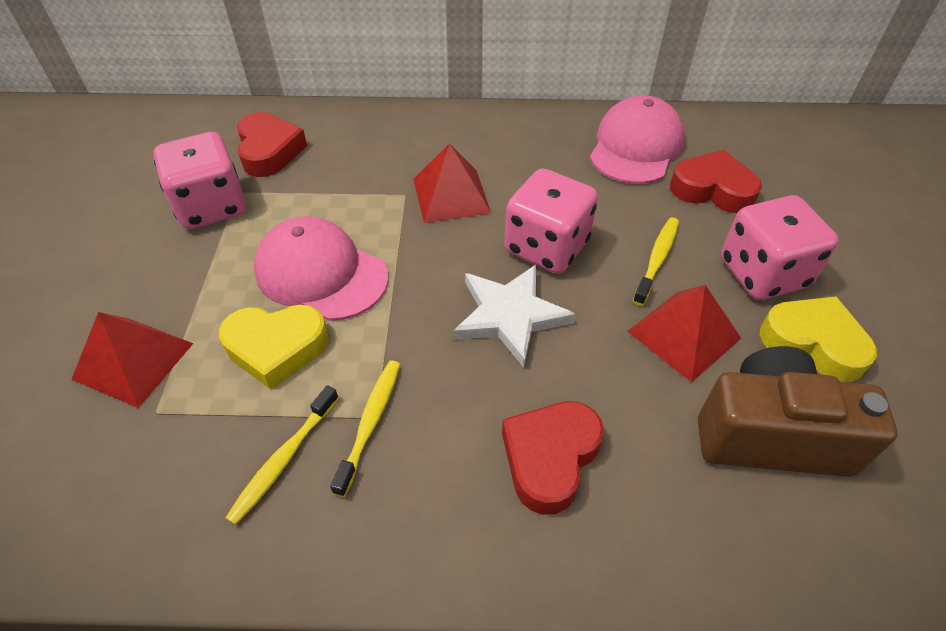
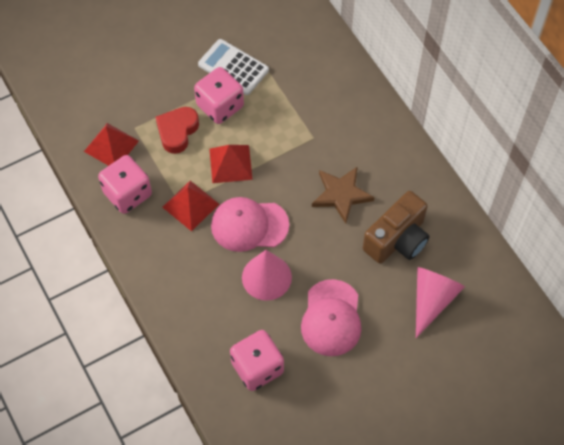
brown star: 0 -> 1
pink cone: 0 -> 2
red heart: 3 -> 1
white calculator: 0 -> 1
white star: 1 -> 0
yellow heart: 2 -> 0
yellow toothbrush: 3 -> 0

